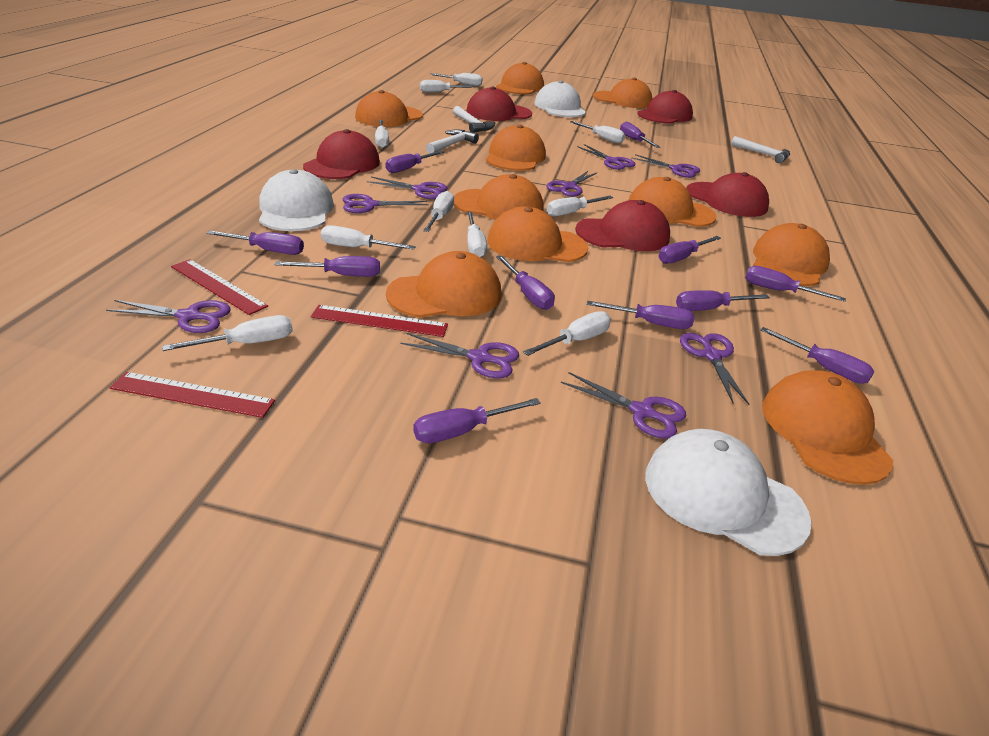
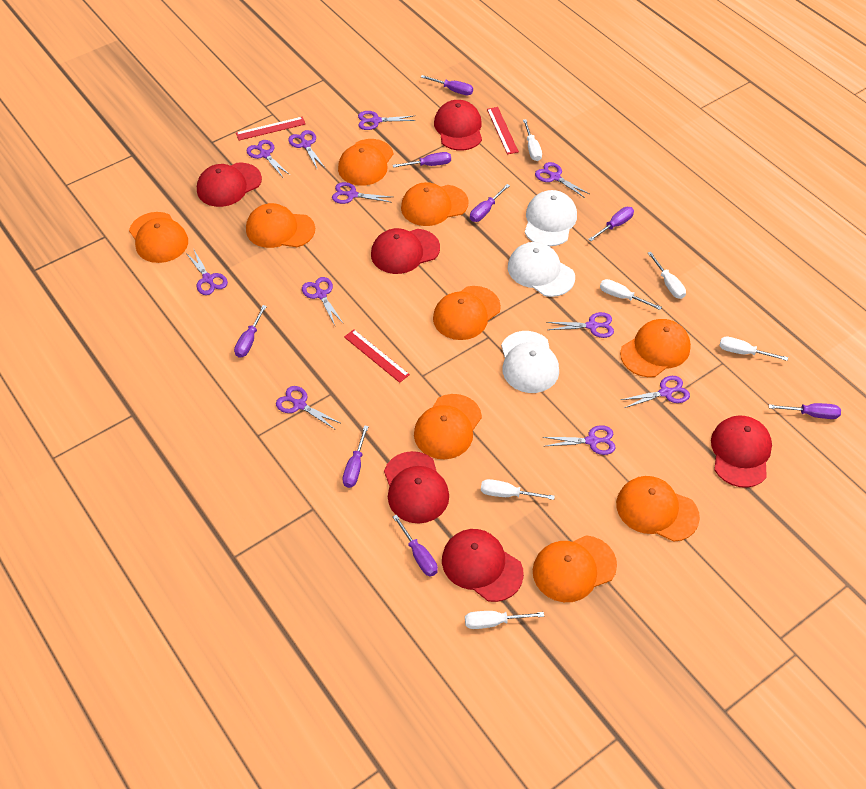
orange cap: 10 -> 9
purple scissors: 9 -> 11
purple screwdriver: 11 -> 8
red cap: 5 -> 6
white hammer: 3 -> 0
white screwdriver: 10 -> 6

